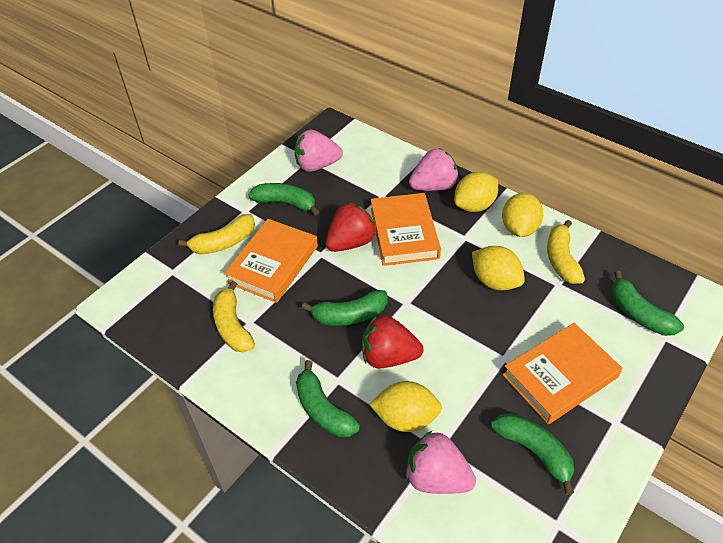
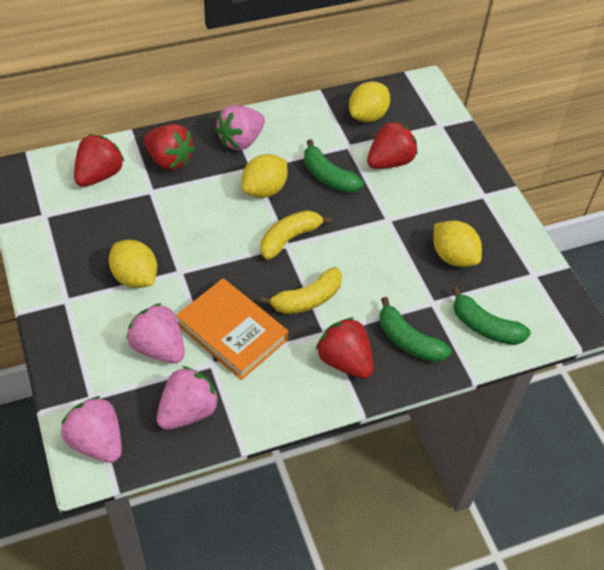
green banana: 5 -> 3
orange book: 3 -> 1
pink strawberry: 3 -> 4
red strawberry: 2 -> 4
yellow banana: 3 -> 2

